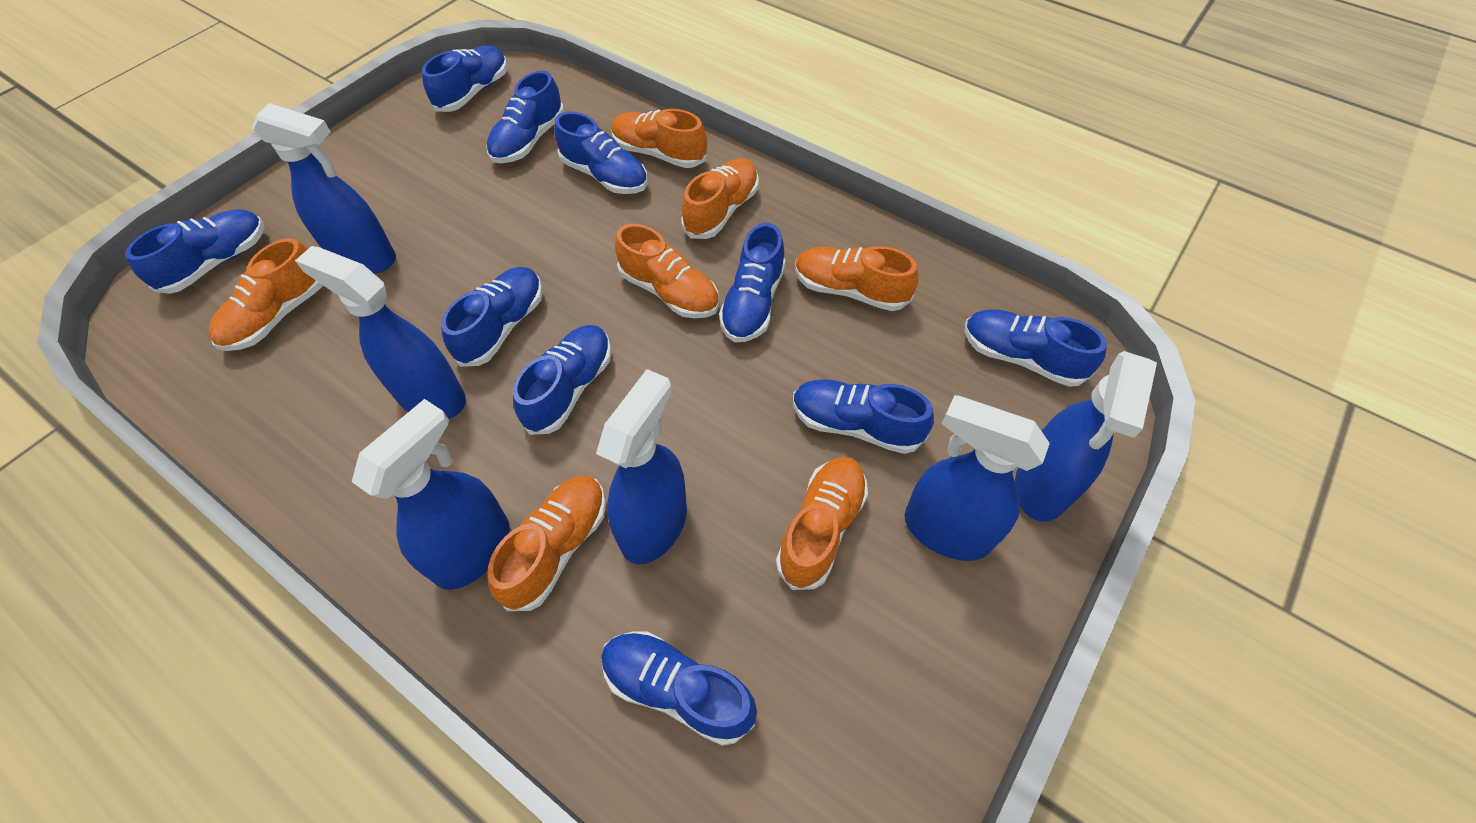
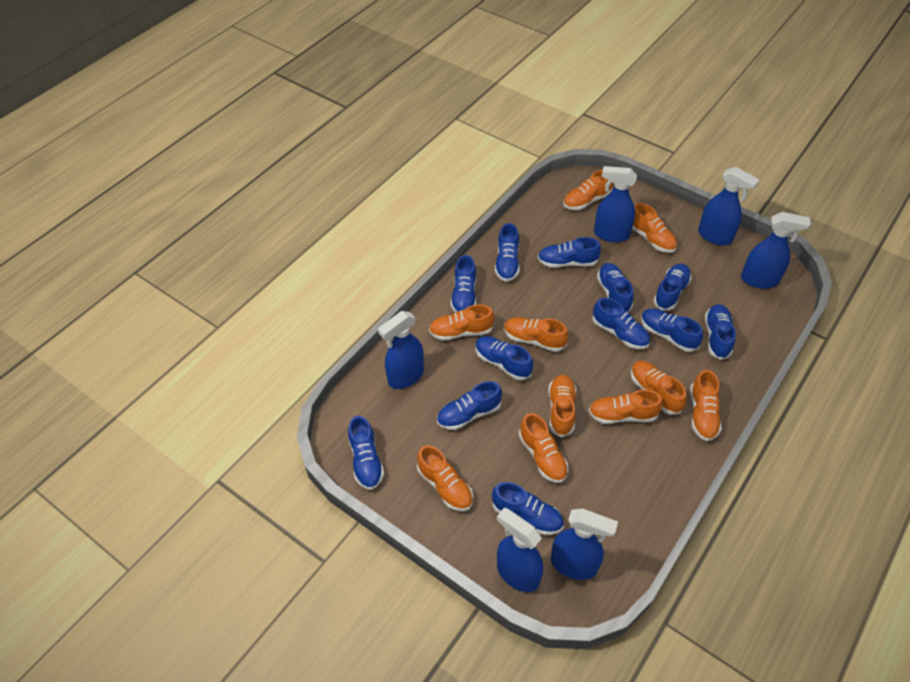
blue shoe: 10 -> 12
orange shoe: 7 -> 10

